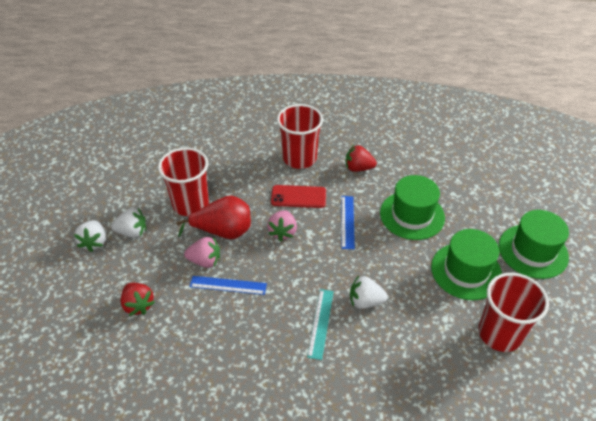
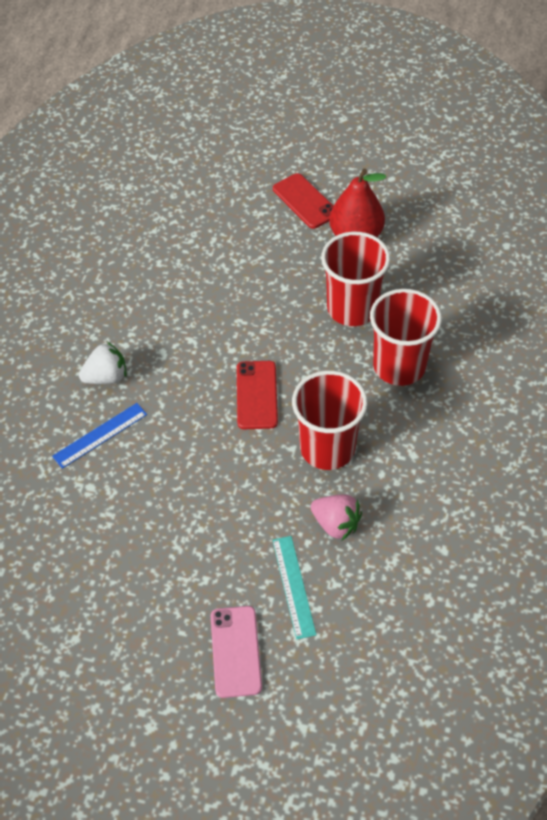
blue ruler: 2 -> 1
green hat: 3 -> 0
pink phone: 0 -> 1
pink strawberry: 2 -> 1
red phone: 1 -> 2
red strawberry: 2 -> 0
white strawberry: 3 -> 1

